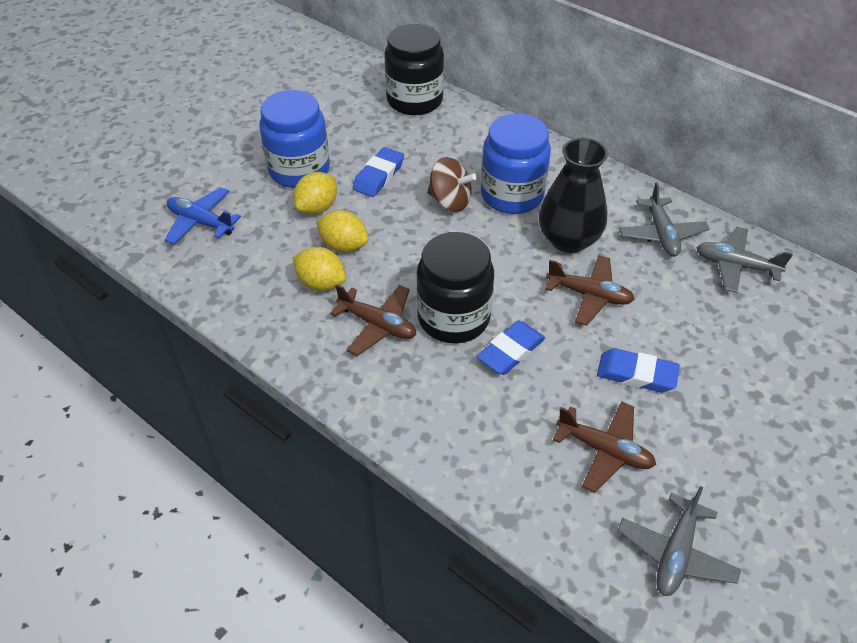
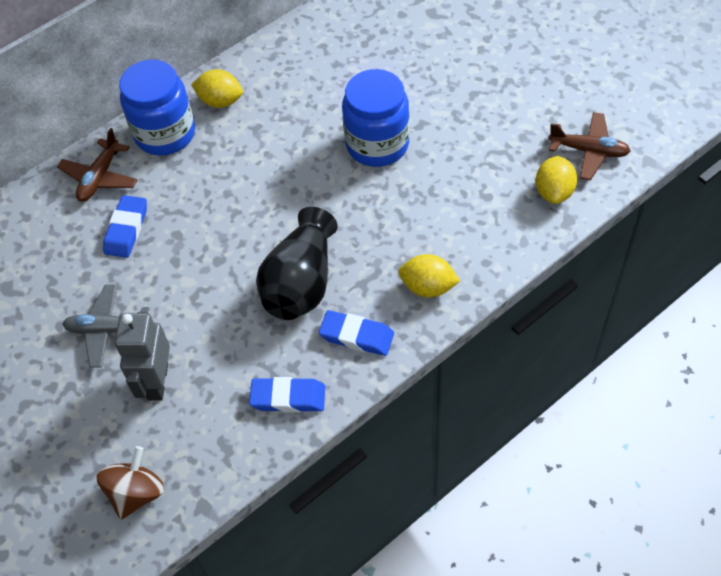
black jar: 2 -> 0
blue plane: 1 -> 0
brown plane: 3 -> 2
grey plane: 3 -> 1
grey robot: 0 -> 1

